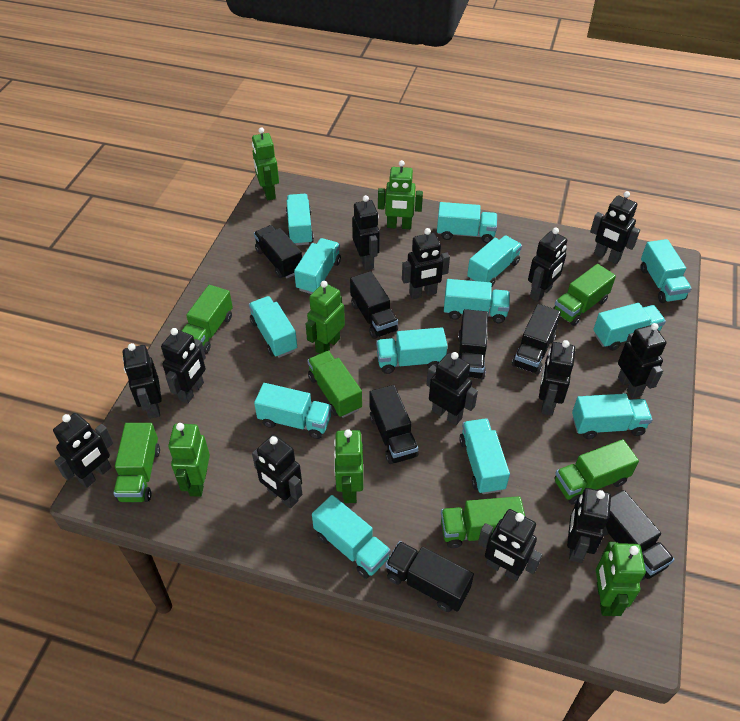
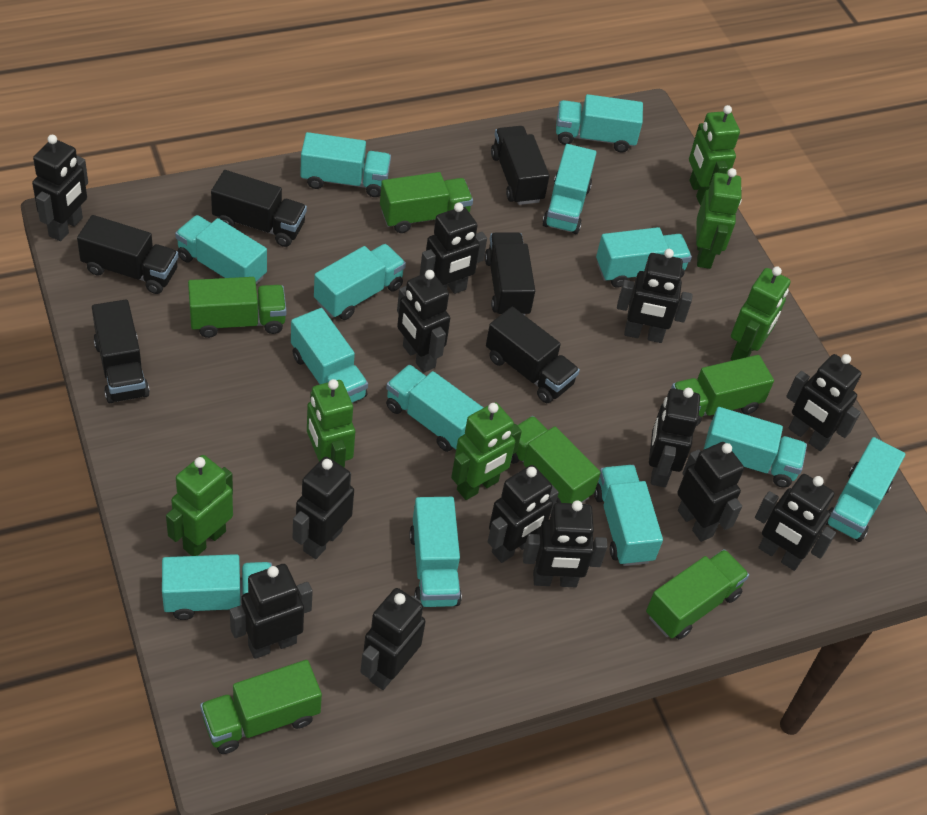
black truck: 7 -> 6

